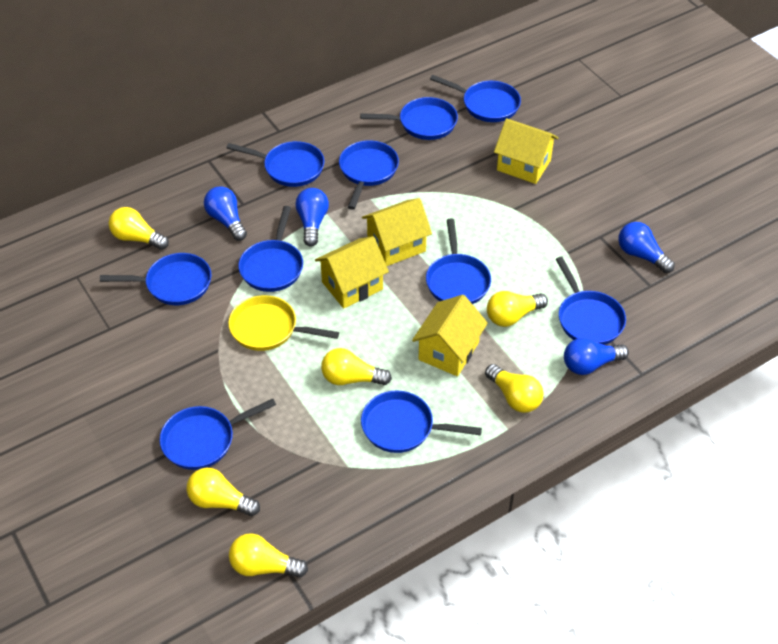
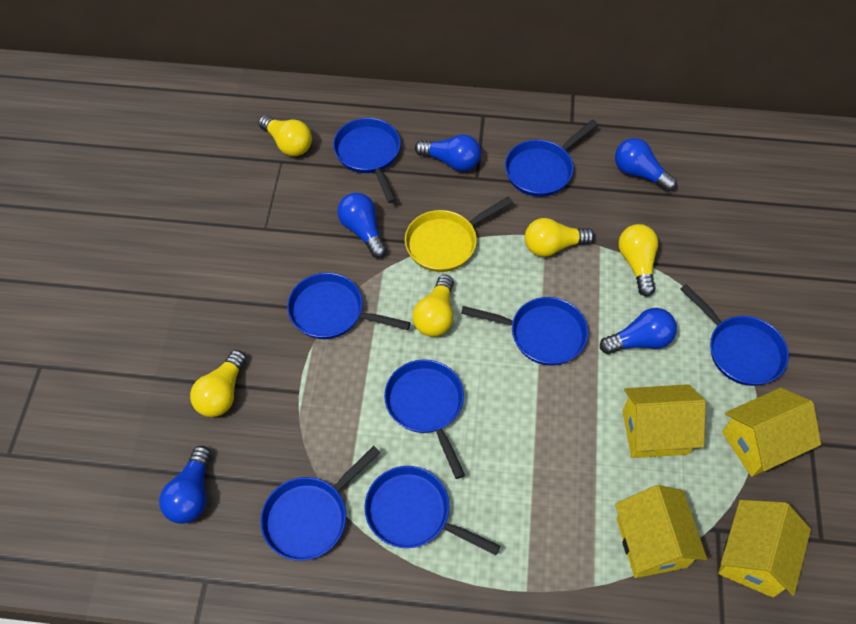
blue light bulb: 4 -> 5
blue pan: 10 -> 8
yellow light bulb: 6 -> 5

